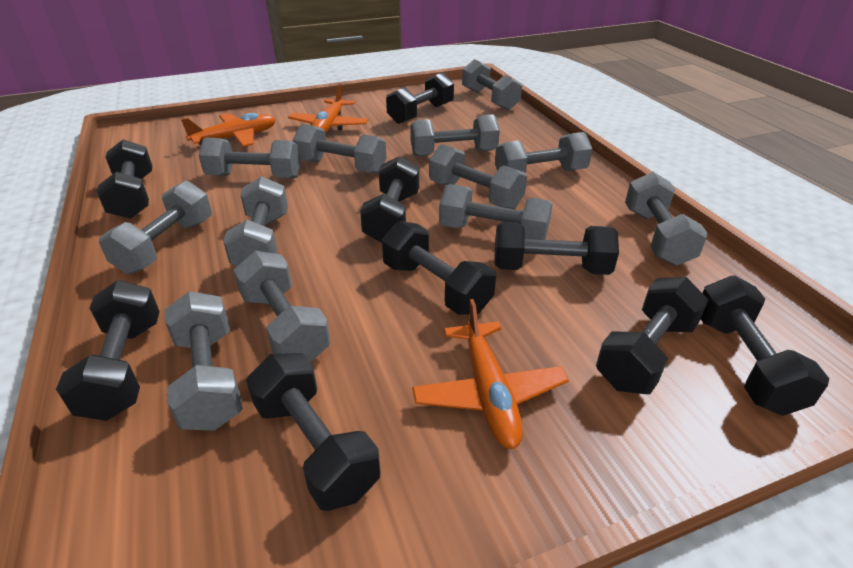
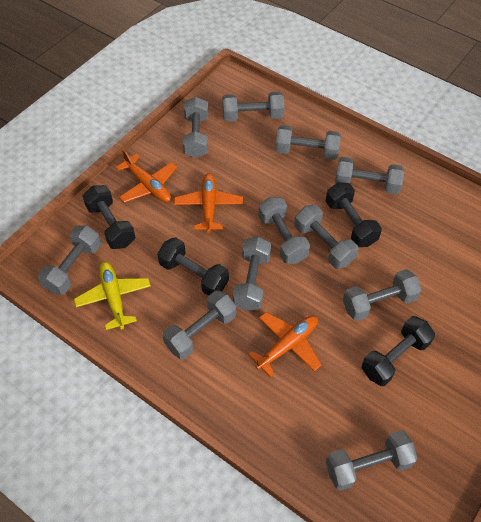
black dumbbell: 9 -> 4
grey dumbbell: 12 -> 11
yellow plane: 0 -> 1

